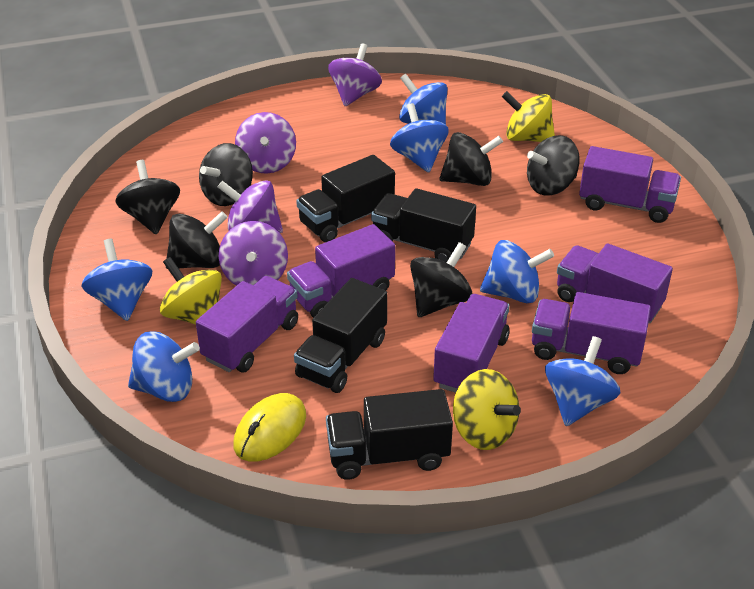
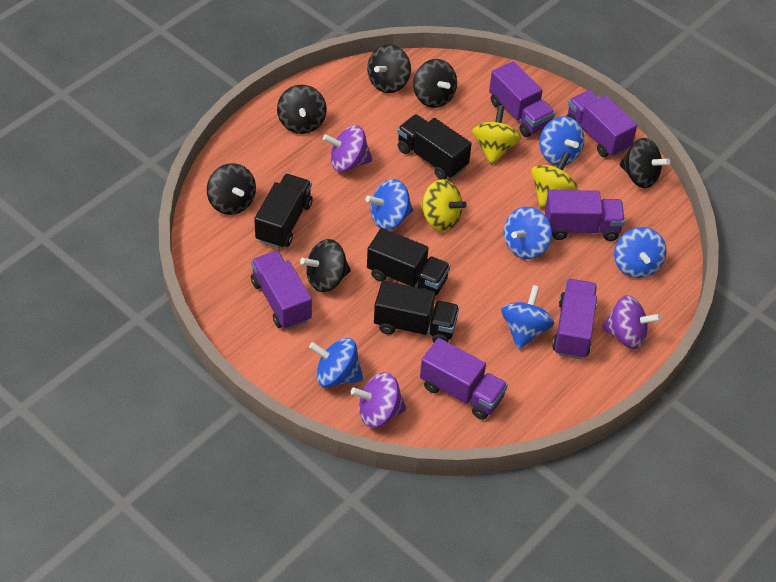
purple spinning top: 4 -> 3
yellow mouse: 1 -> 0

